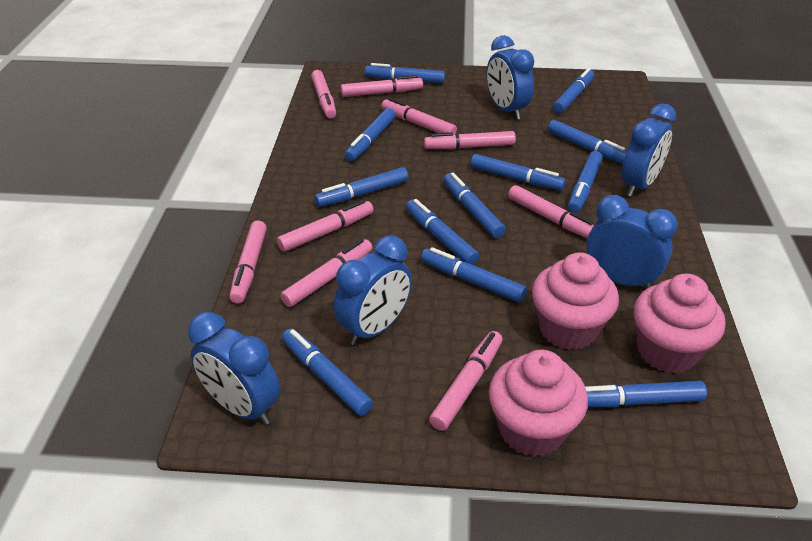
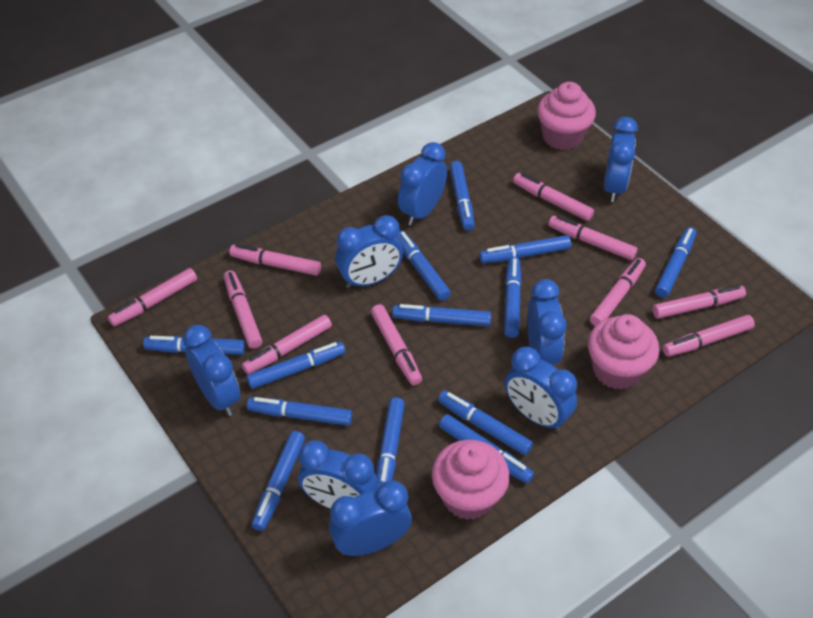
blue clock: 5 -> 8
blue marker: 12 -> 13
pink marker: 9 -> 10

